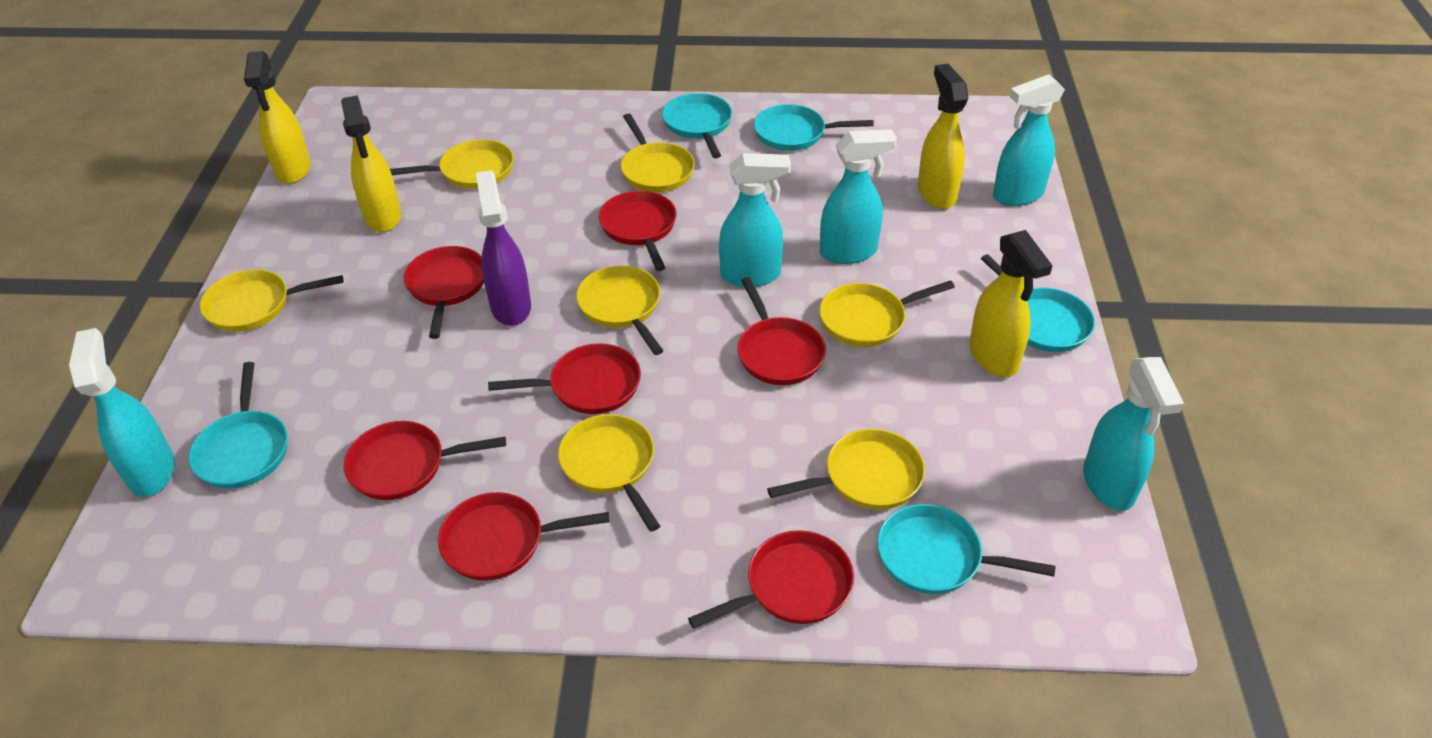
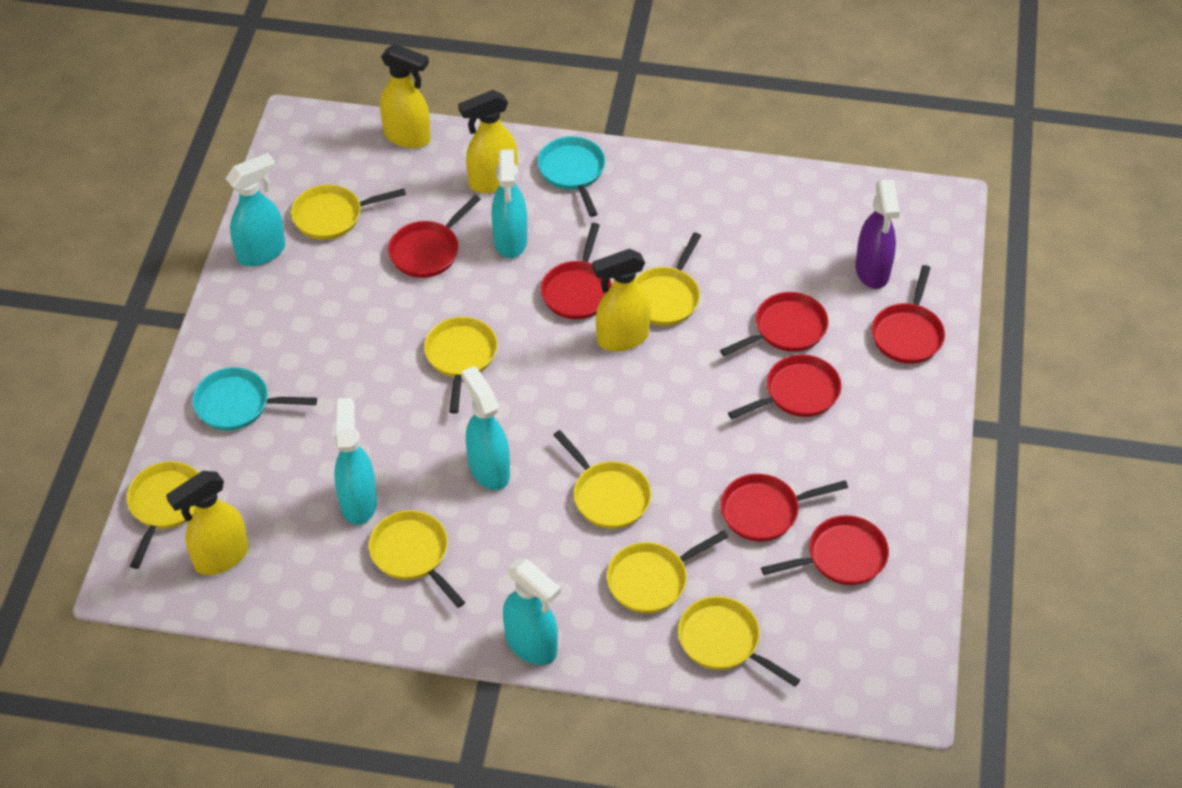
turquoise pan: 5 -> 2
yellow pan: 7 -> 8

